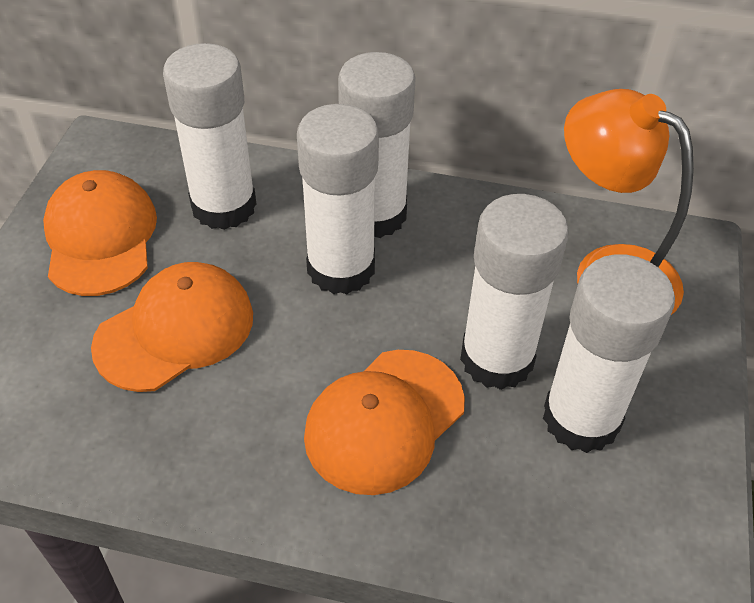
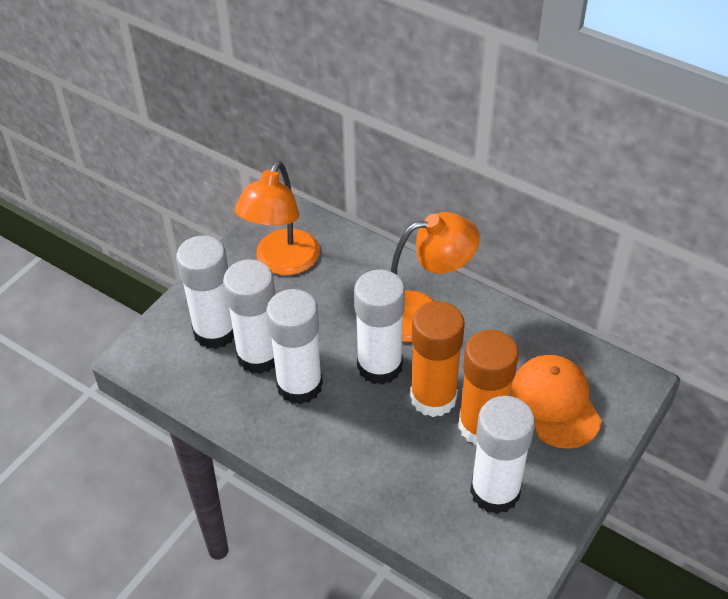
orange cap: 3 -> 1
orange glue stick: 0 -> 2
orange lamp: 1 -> 2

